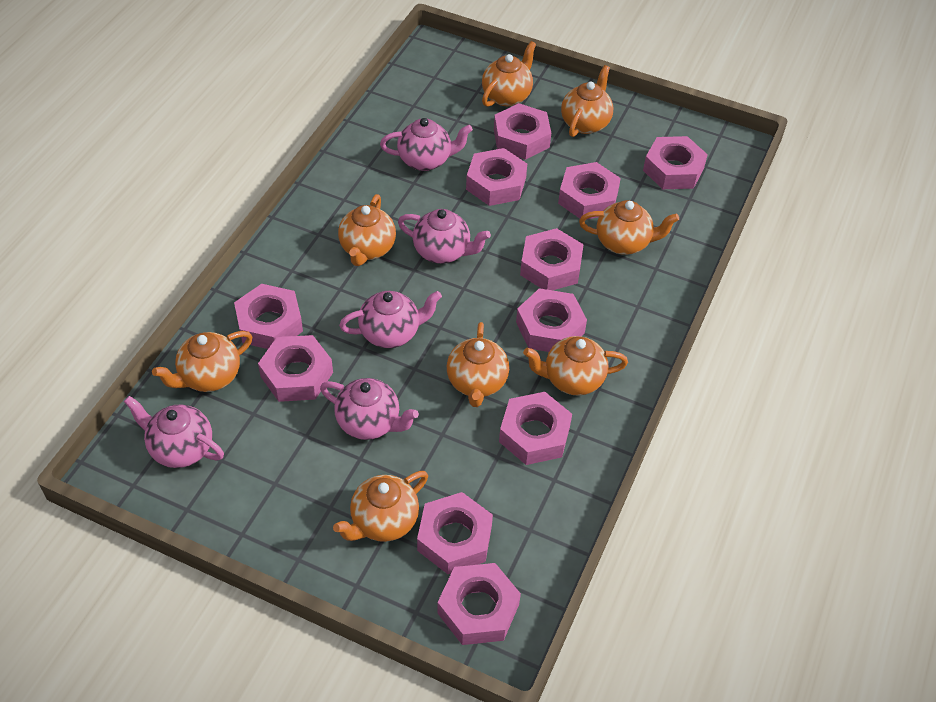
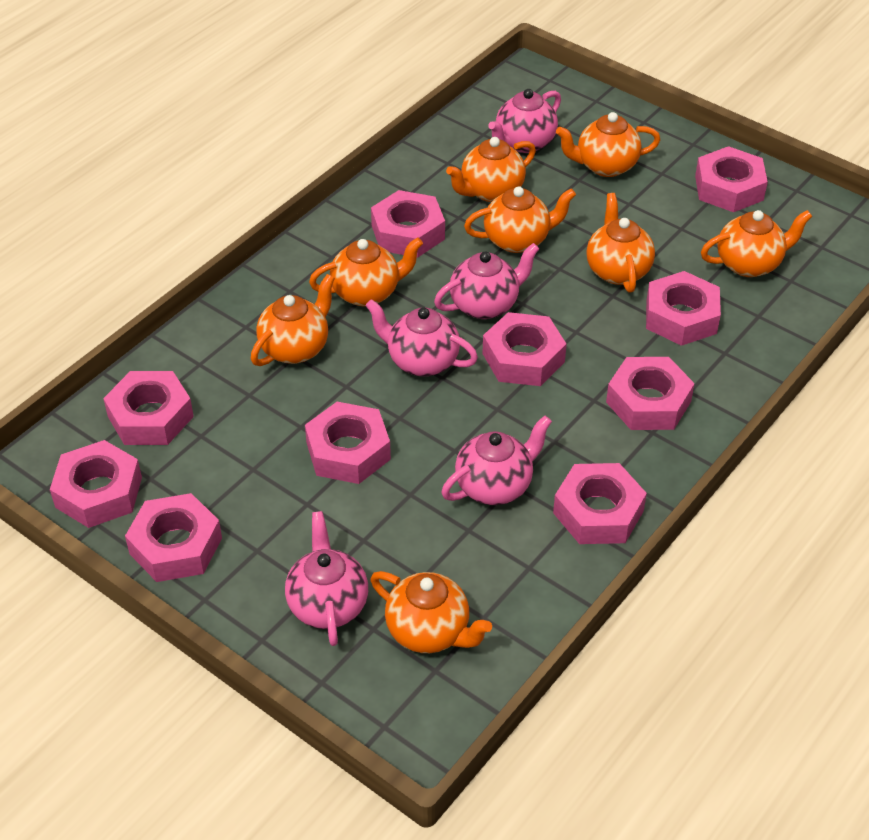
pink nut: 11 -> 10

